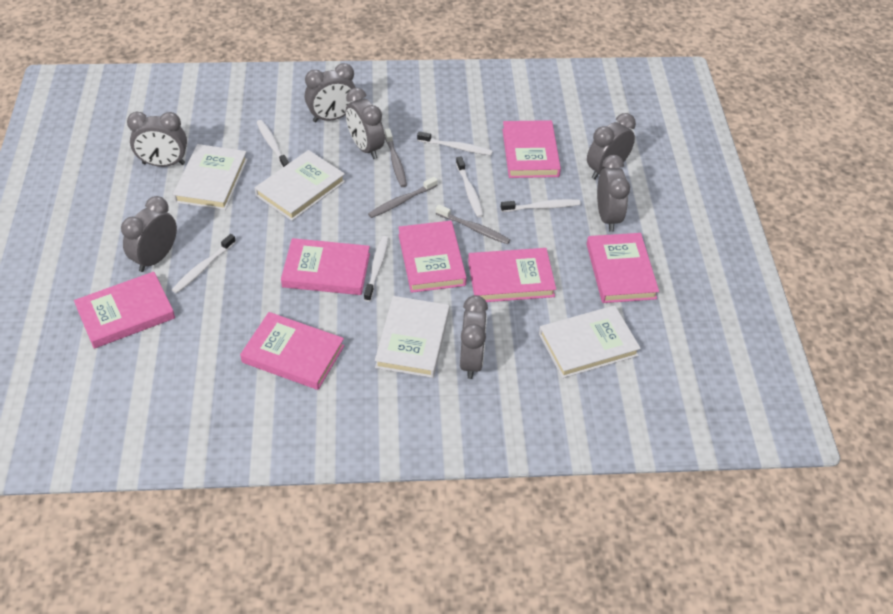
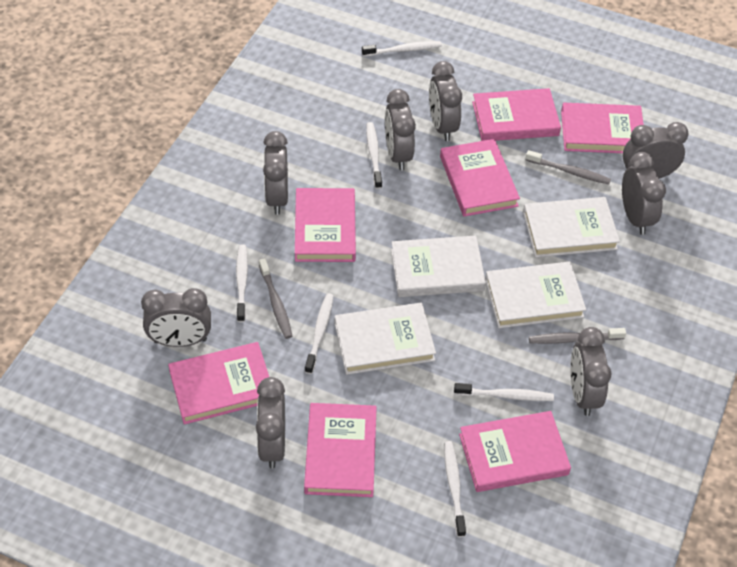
grey clock: 7 -> 8

